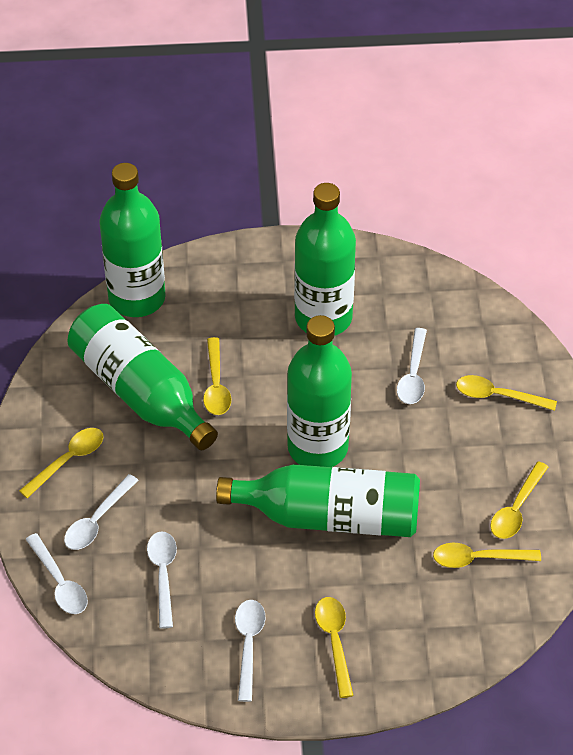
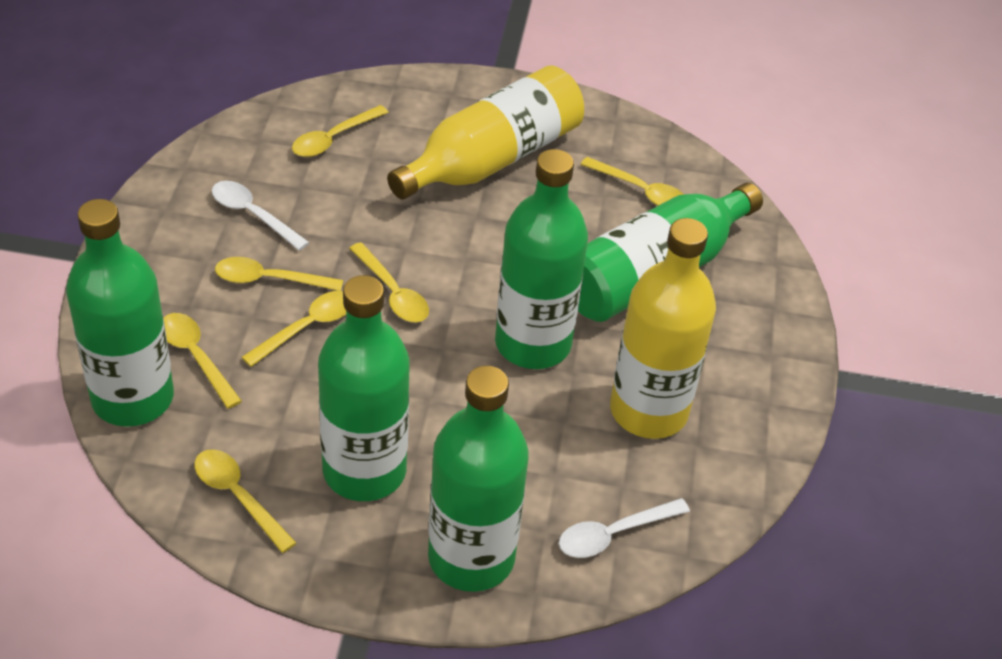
white spoon: 5 -> 2
yellow bottle: 0 -> 2
yellow spoon: 6 -> 7

